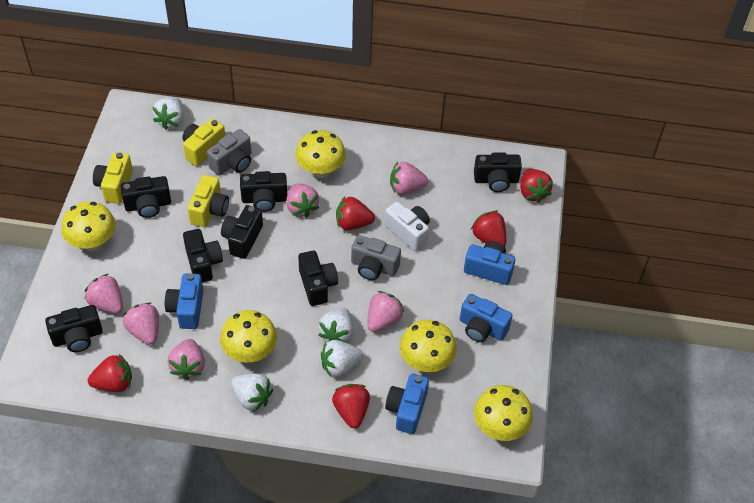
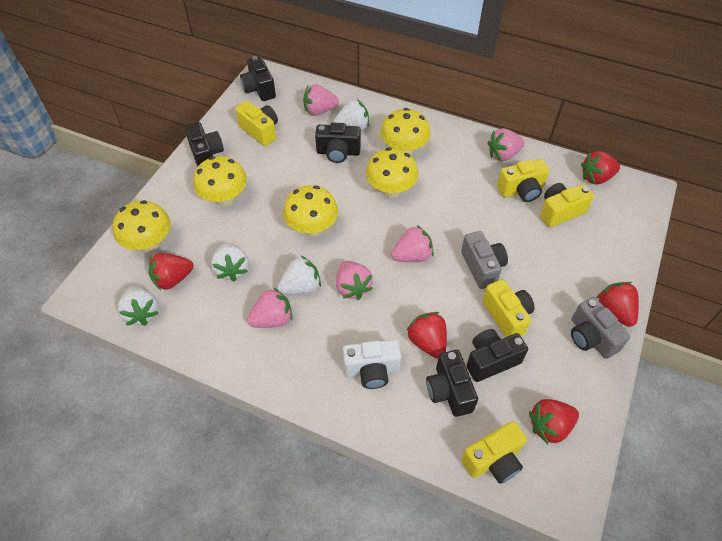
black camera: 7 -> 5
blue camera: 4 -> 0
pink strawberry: 6 -> 5
yellow camera: 3 -> 5

